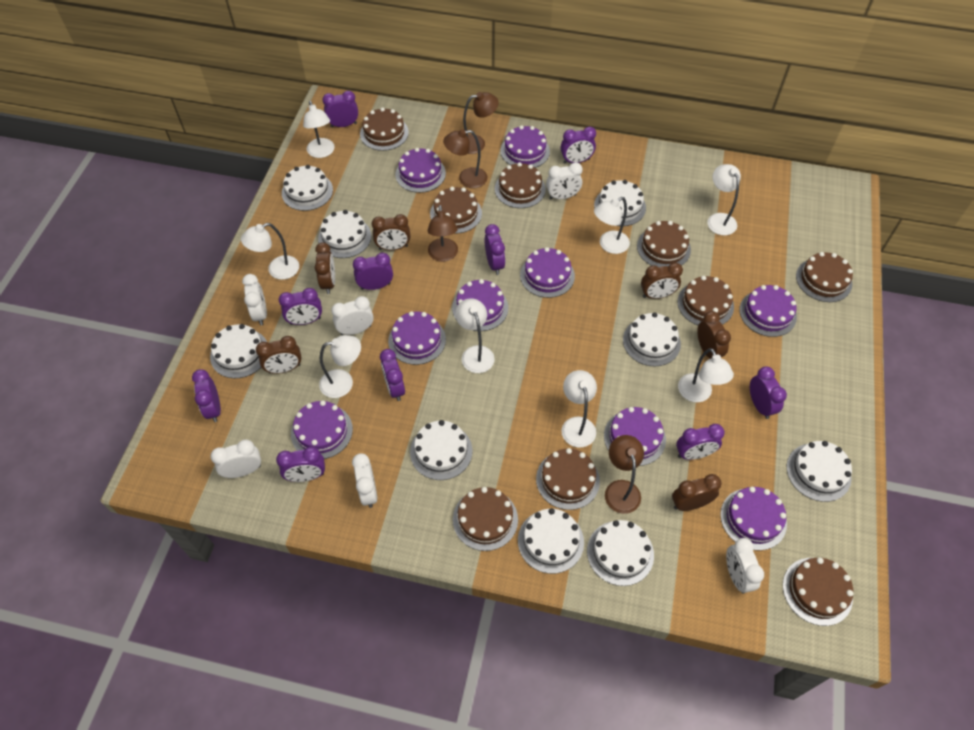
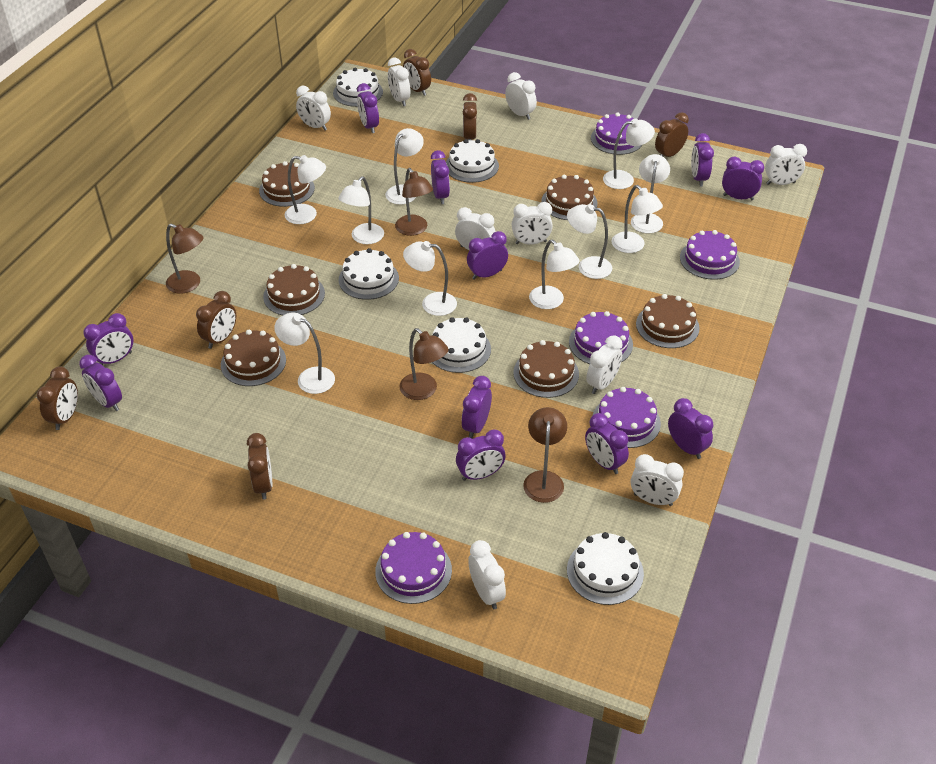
brown cake: 9 -> 6
purple cake: 9 -> 5
purple clock: 10 -> 11
white cake: 9 -> 5
white clock: 6 -> 9
white lamp: 8 -> 10

